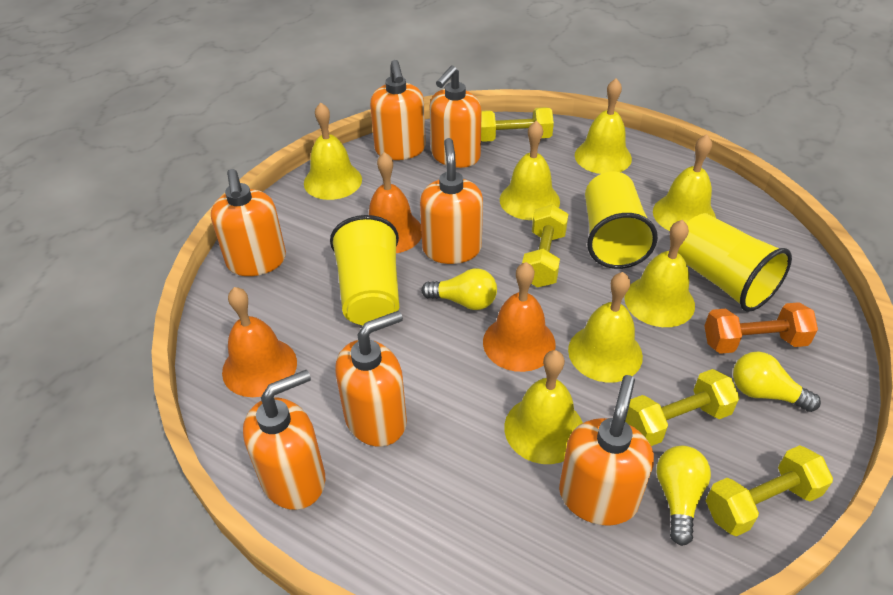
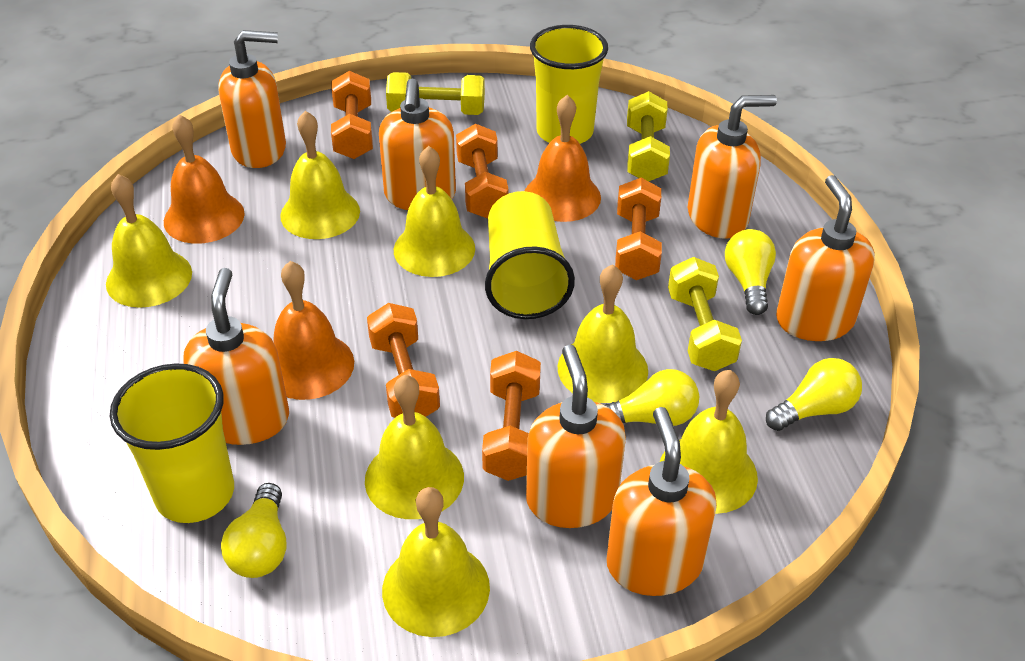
orange dumbbell: 1 -> 5
yellow dumbbell: 4 -> 3
yellow light bulb: 3 -> 4

